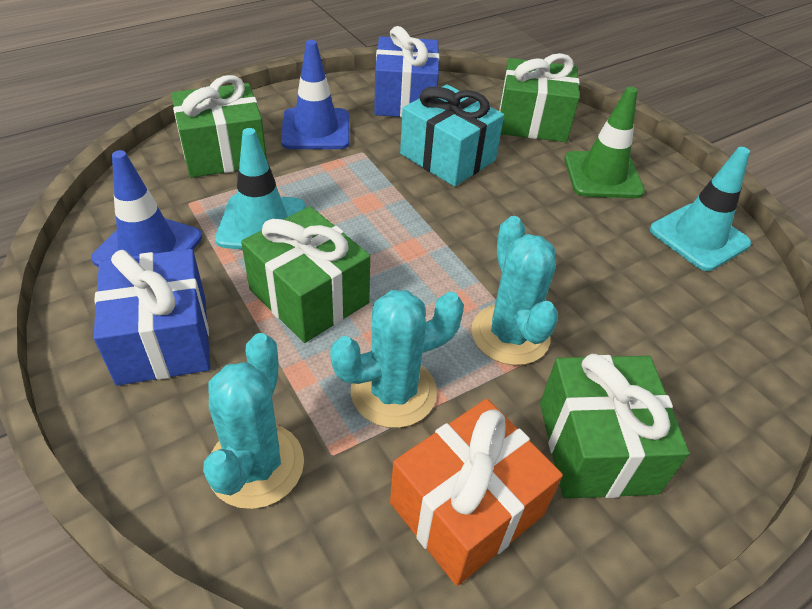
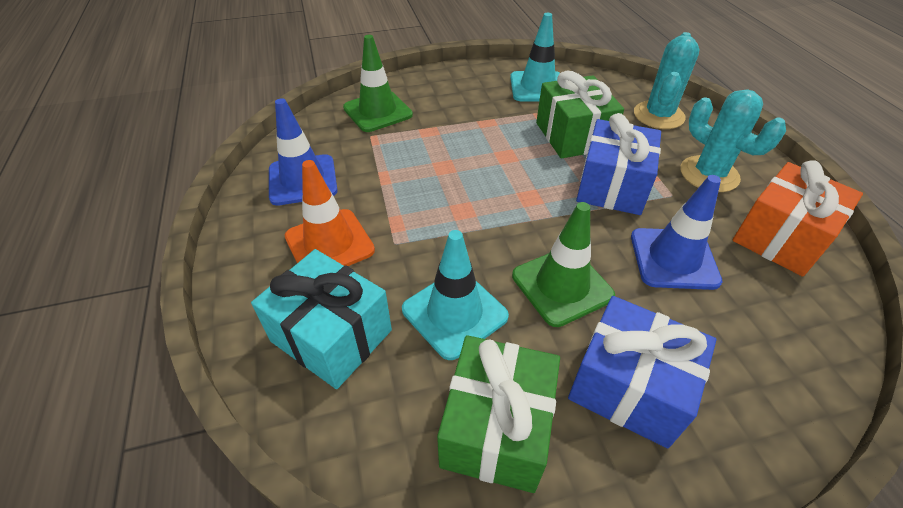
green gift: 4 -> 2
green traffic cone: 1 -> 2
orange traffic cone: 0 -> 1
turquoise cactus: 3 -> 2

